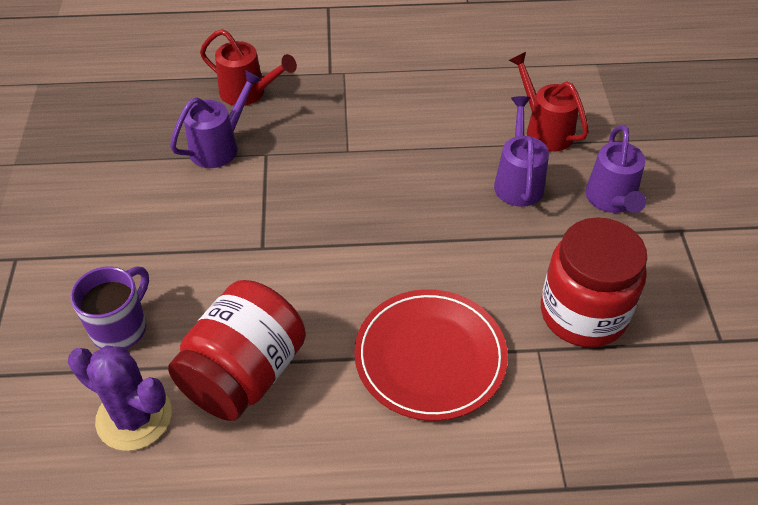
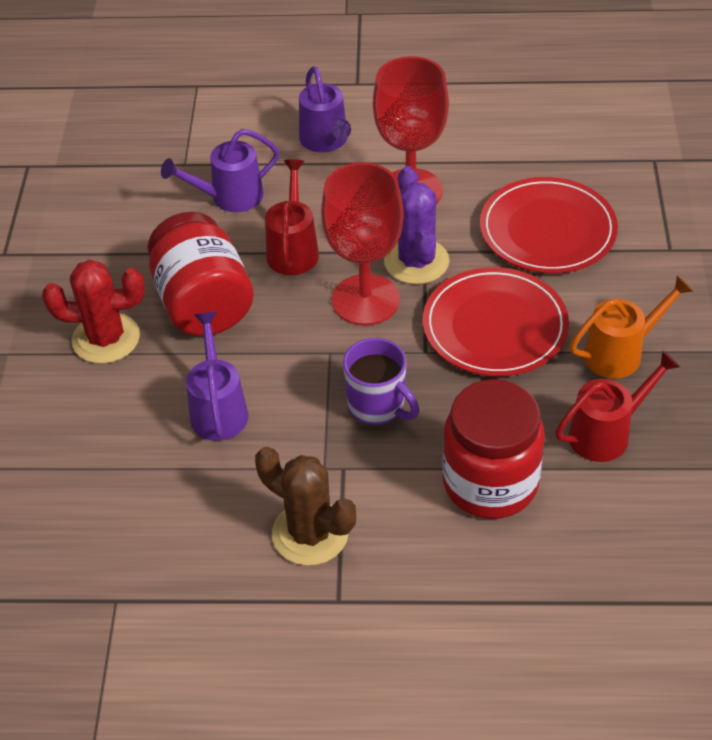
brown cactus: 0 -> 1
orange watering can: 0 -> 1
red cactus: 0 -> 1
red goblet: 0 -> 2
red plate: 1 -> 2

